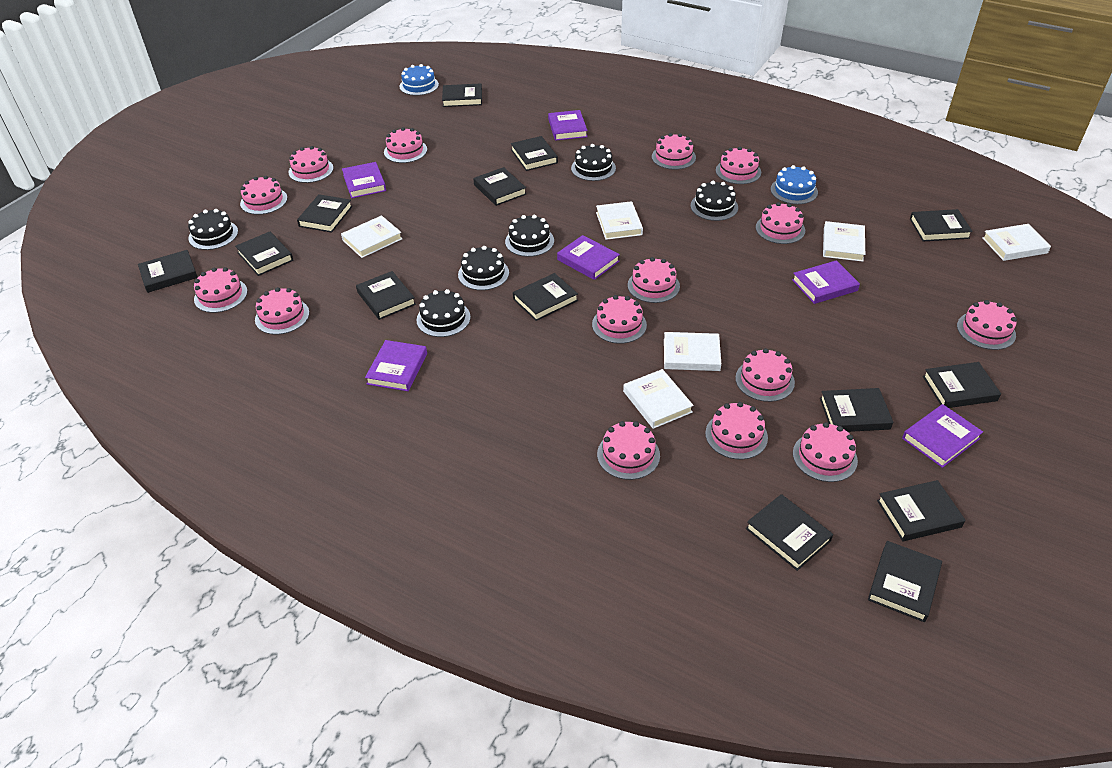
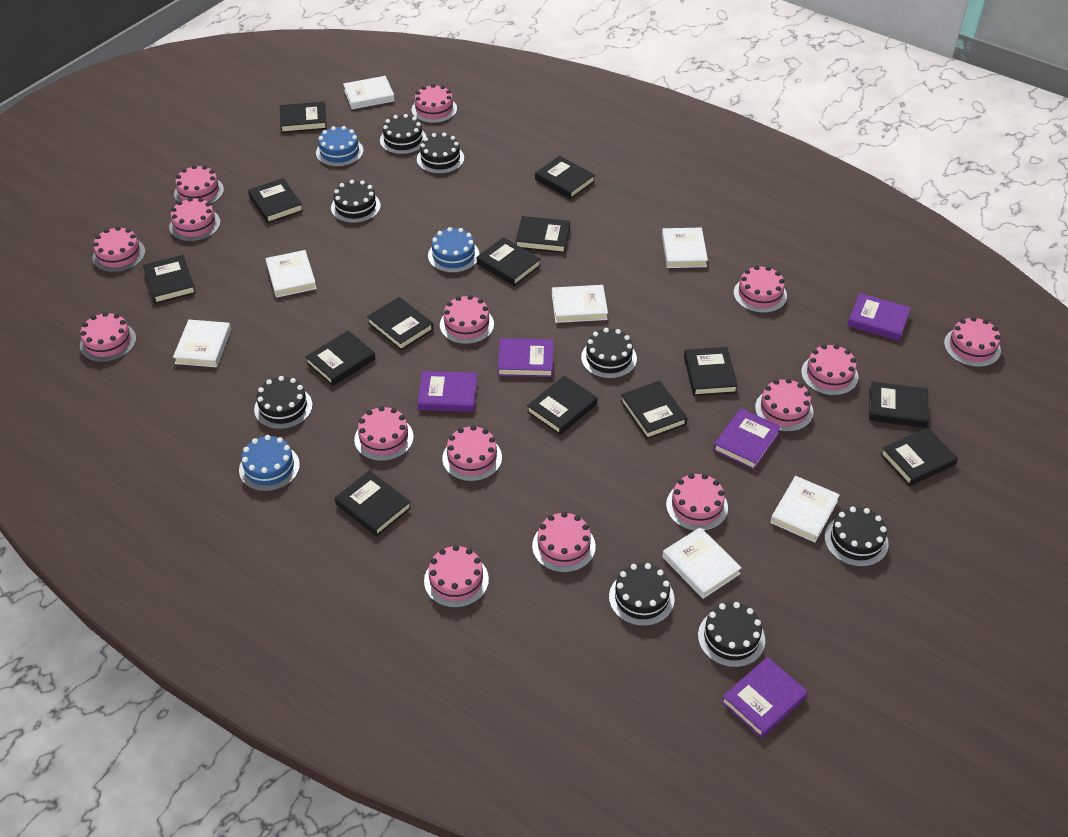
black cake: 6 -> 8
blue cake: 2 -> 3
purple book: 6 -> 5
white book: 6 -> 7

